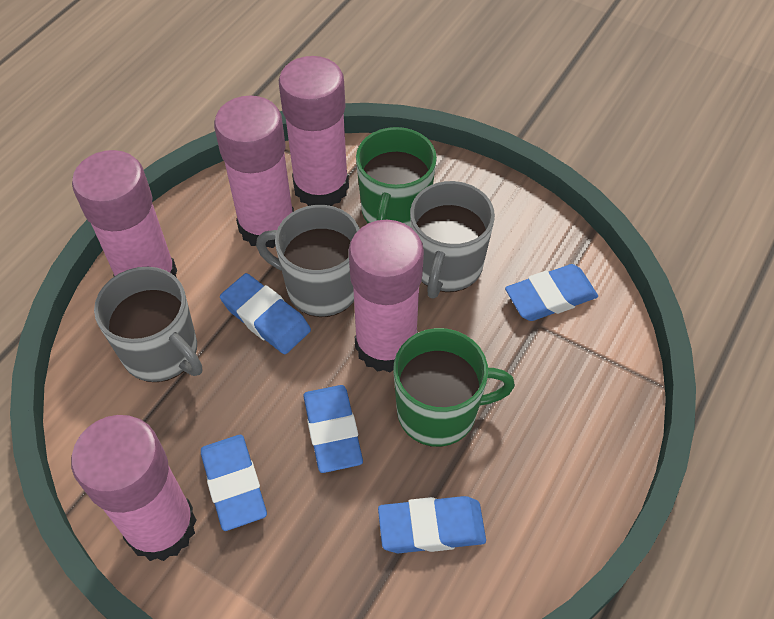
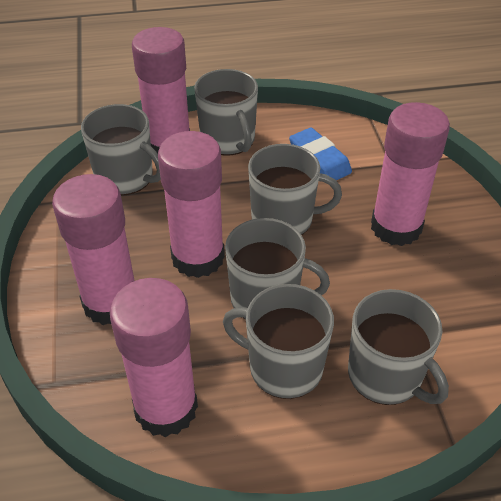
blue eraser: 5 -> 1
green mug: 2 -> 0
grey mug: 3 -> 6

